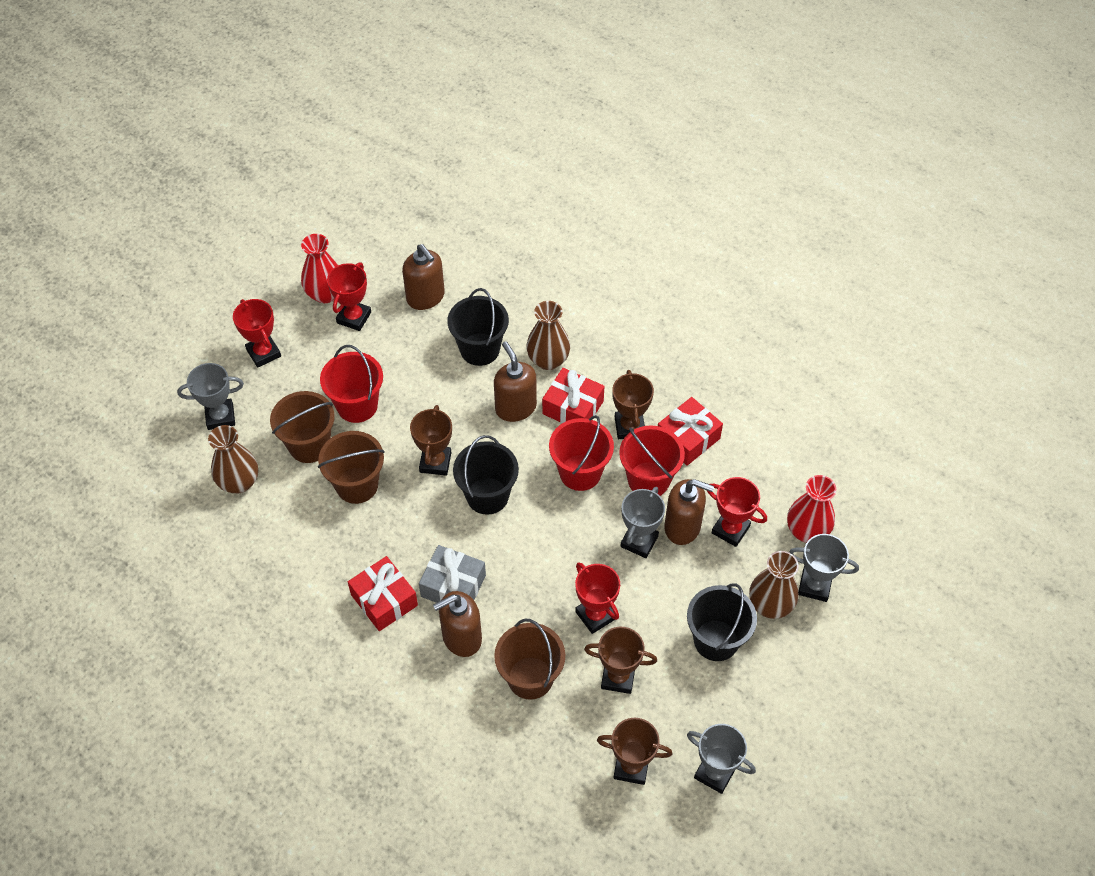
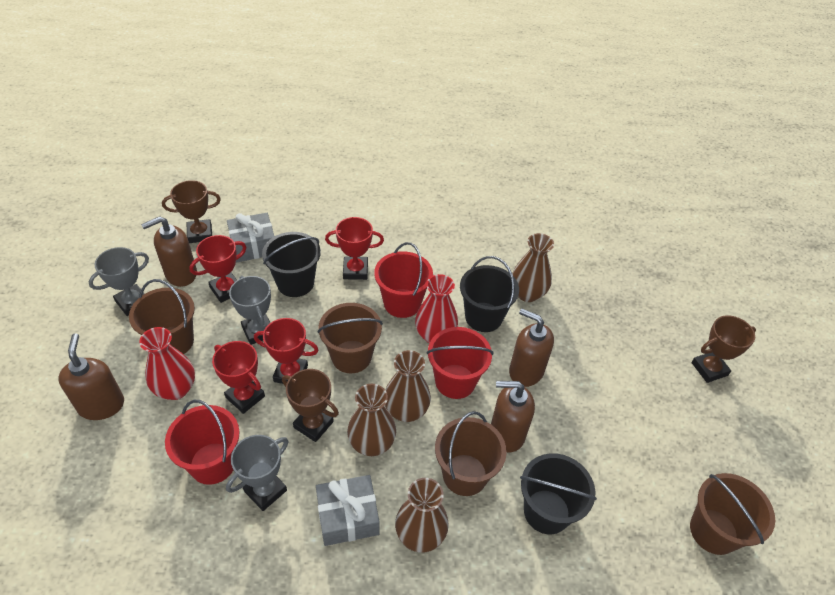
brown bucket: 3 -> 4
brown trophy: 4 -> 3
brown vase: 3 -> 4
grey gift: 1 -> 2
grey trophy: 4 -> 3
red gift: 3 -> 0

